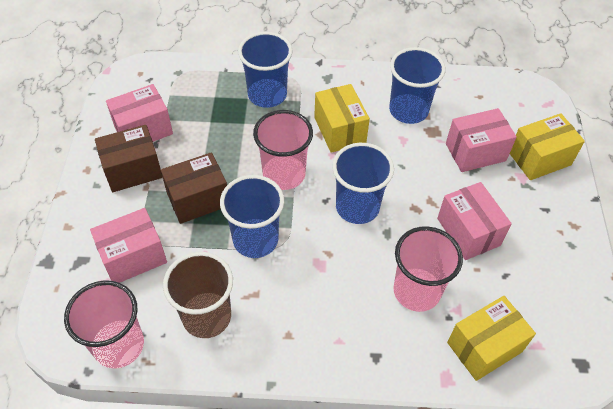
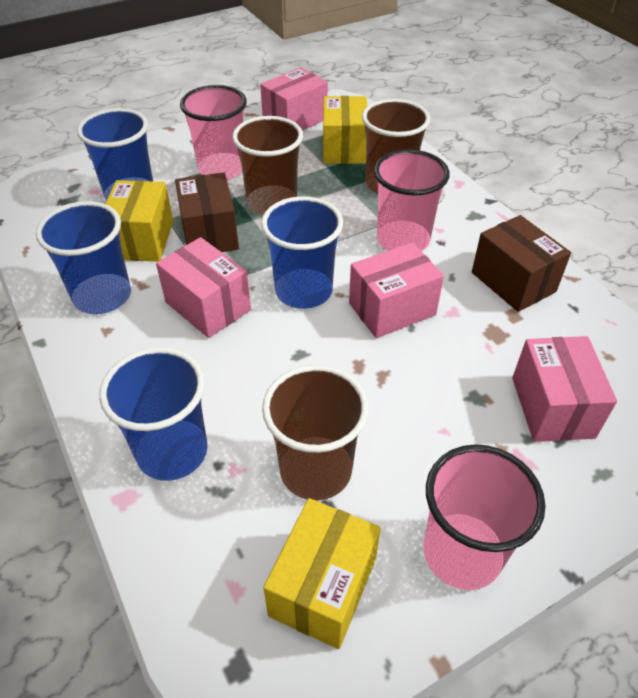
brown cup: 1 -> 3

